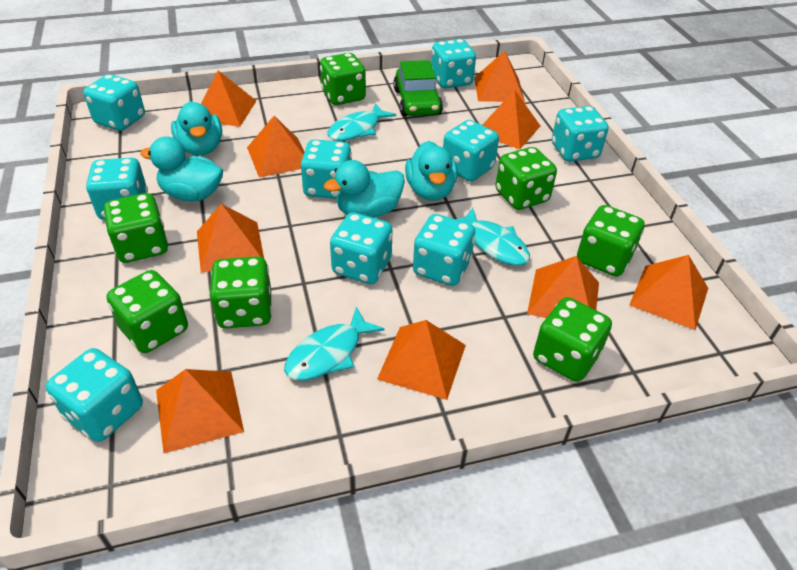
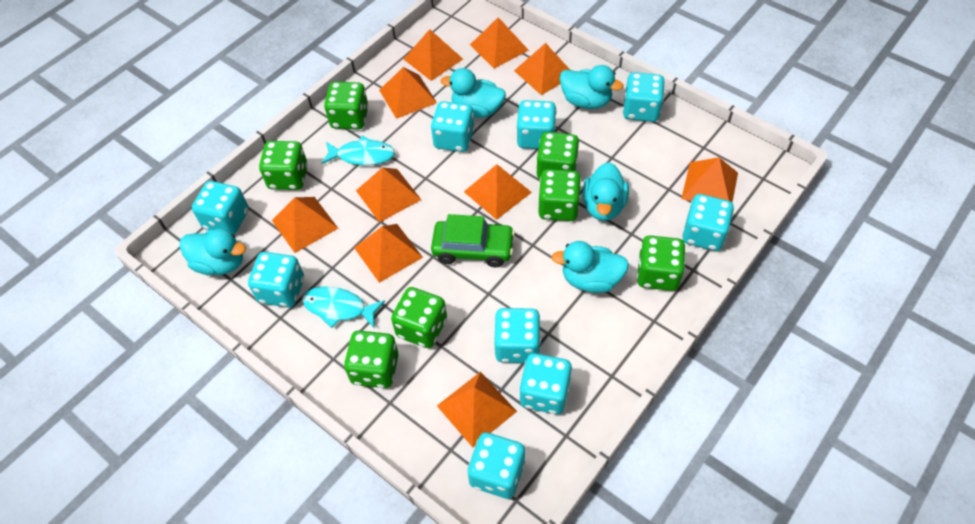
orange pyramid: 9 -> 10
turquoise duck: 4 -> 5
turquoise fish: 3 -> 2

